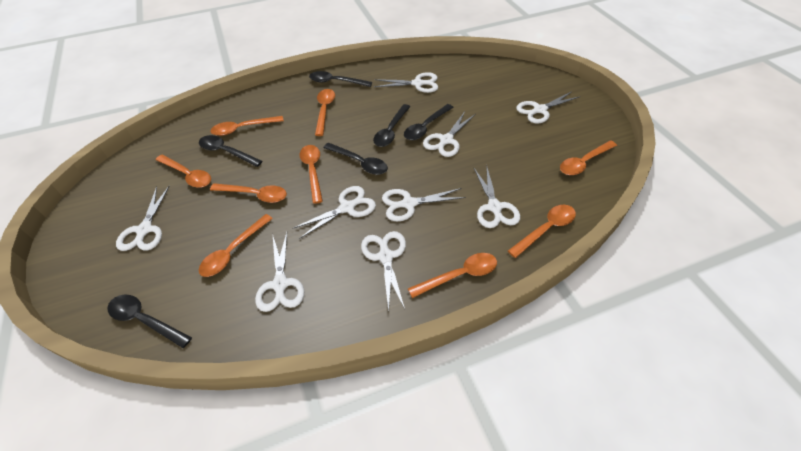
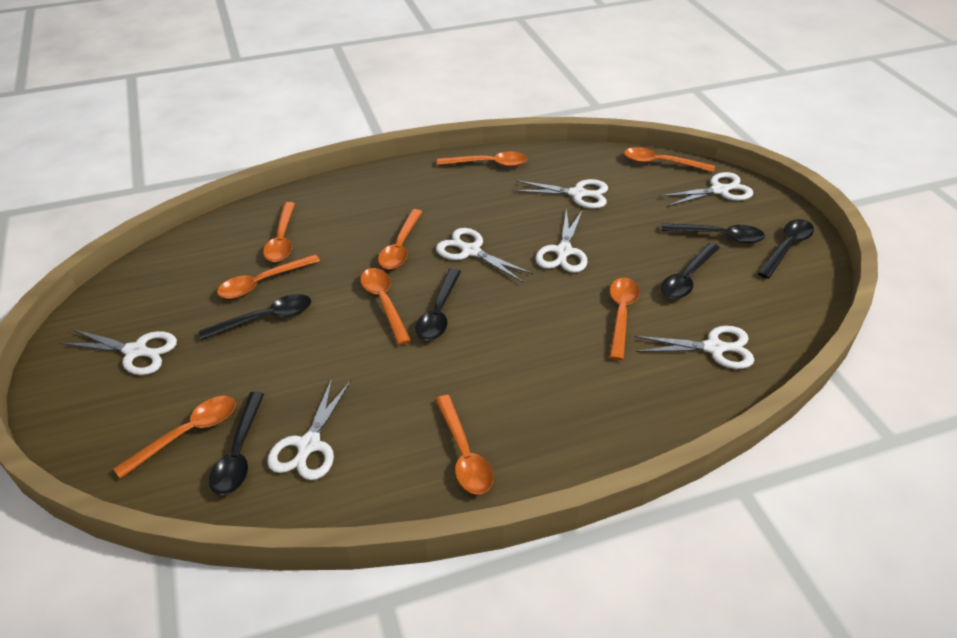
white scissors: 9 -> 7

